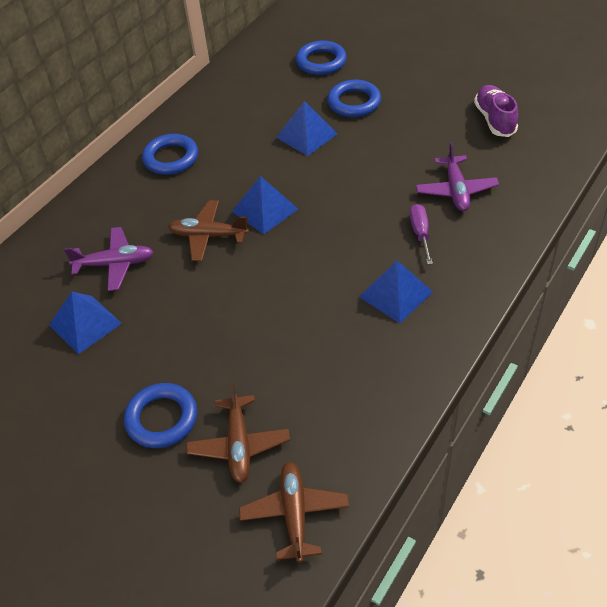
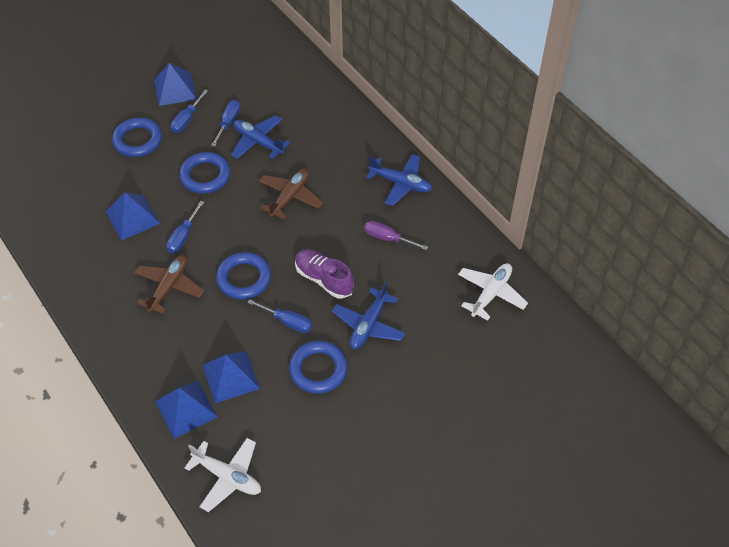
blue plane: 0 -> 3
blue screwdriver: 0 -> 4
brown plane: 3 -> 2
purple plane: 2 -> 0
white plane: 0 -> 2

